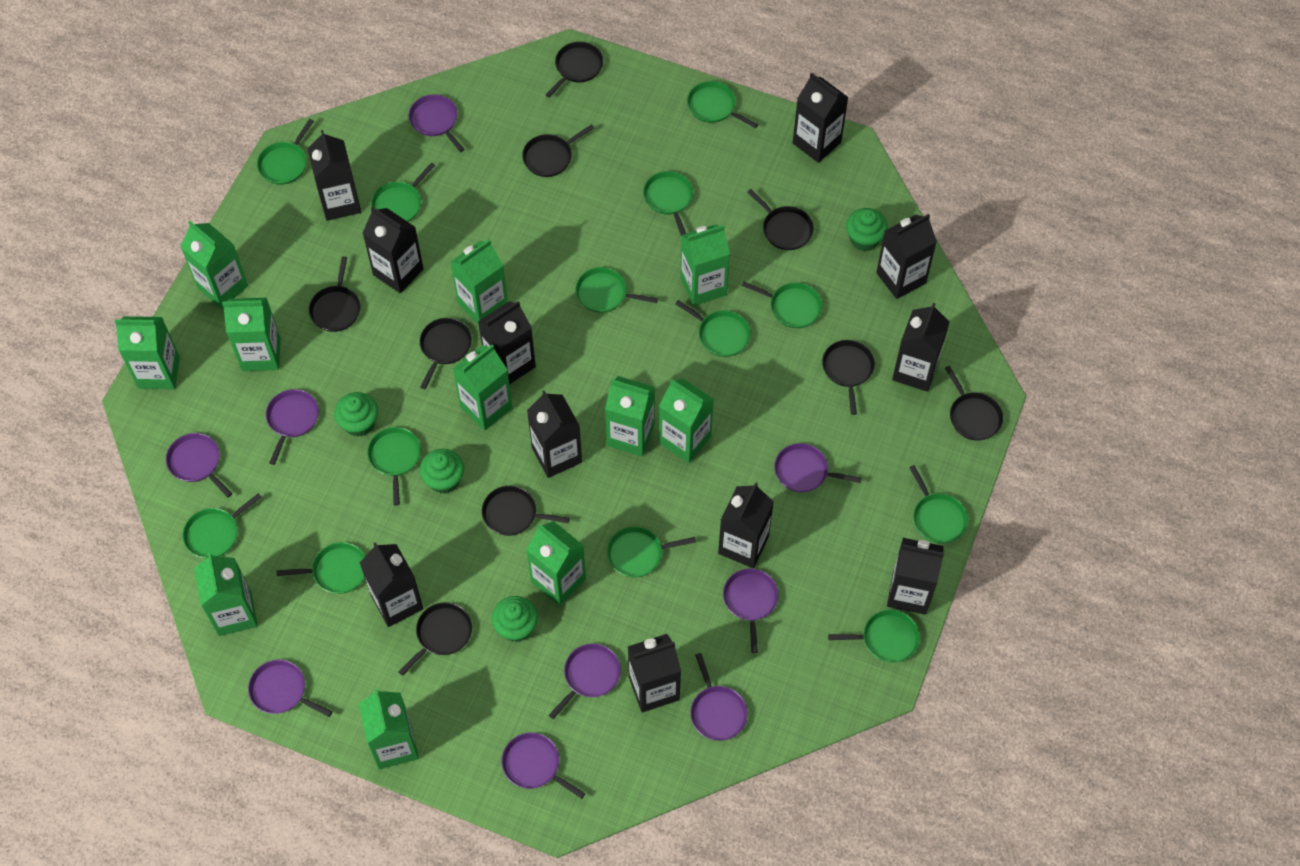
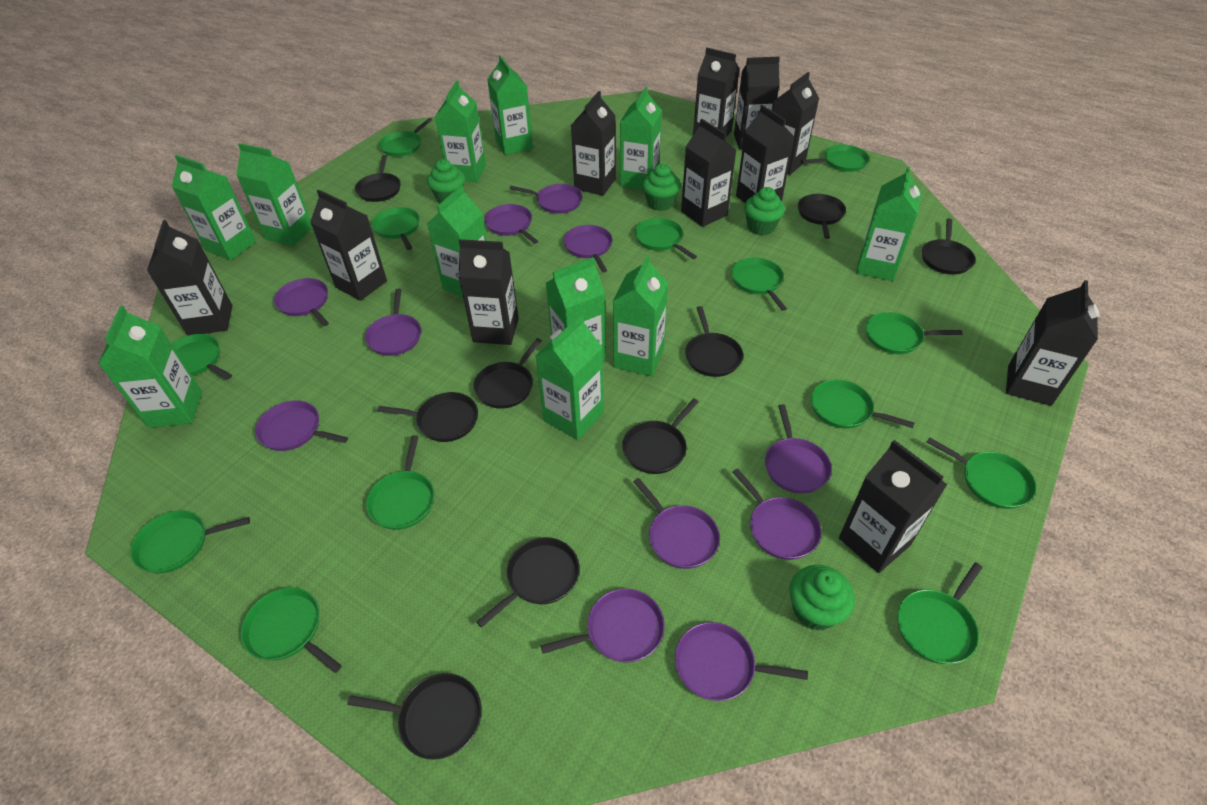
purple pan: 9 -> 11

